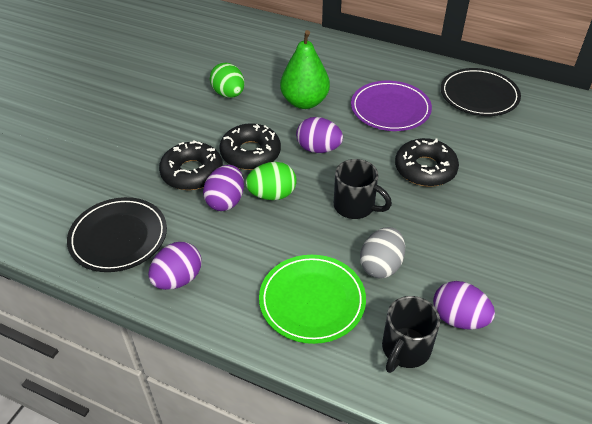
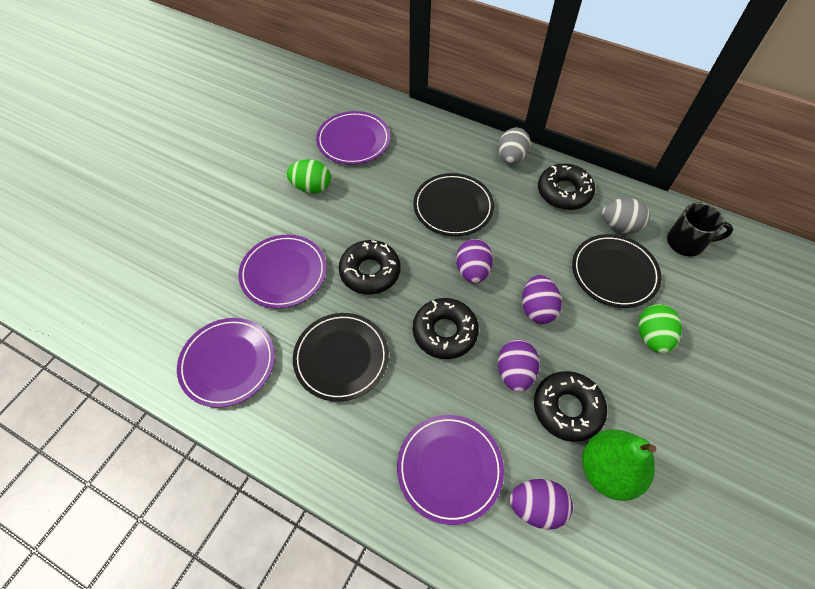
black donut: 3 -> 4
black mug: 2 -> 1
black plate: 2 -> 3
green plate: 1 -> 0
grey egg: 1 -> 2
purple plate: 1 -> 4

